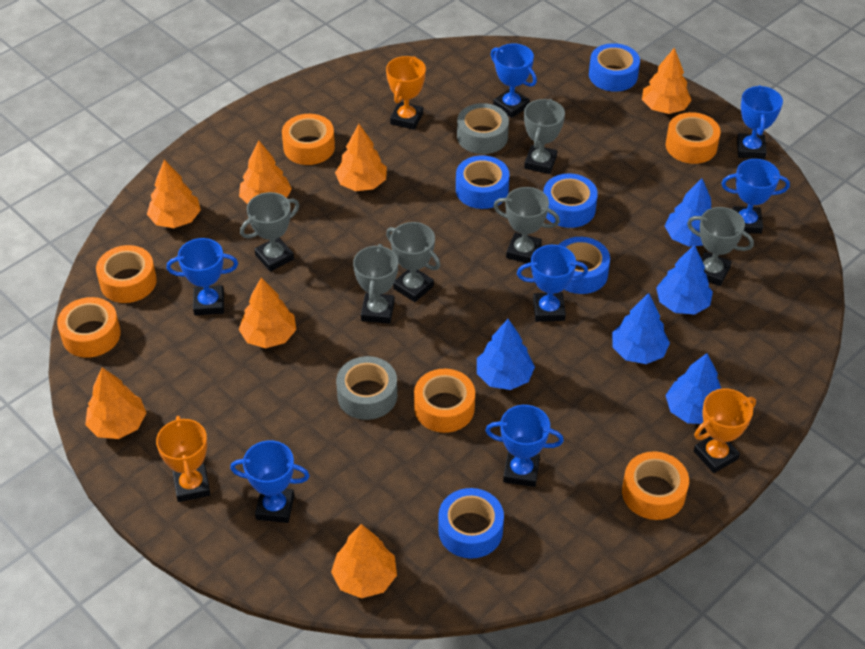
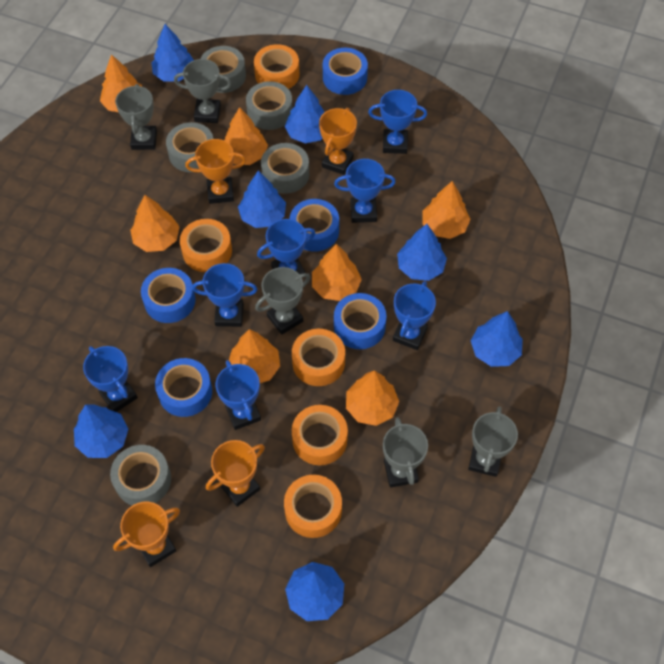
blue tree: 5 -> 7
grey tape: 2 -> 5
grey trophy: 6 -> 5
orange tape: 6 -> 5
orange trophy: 3 -> 4

